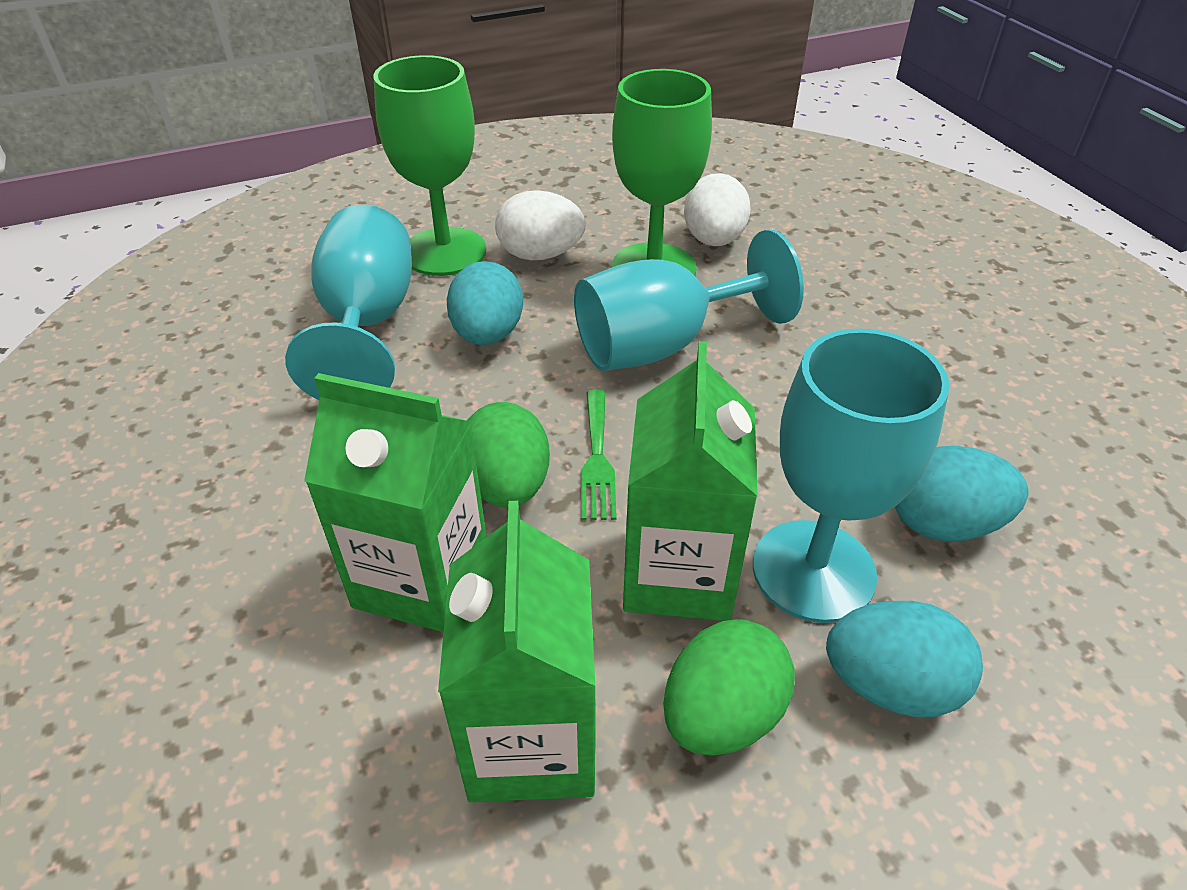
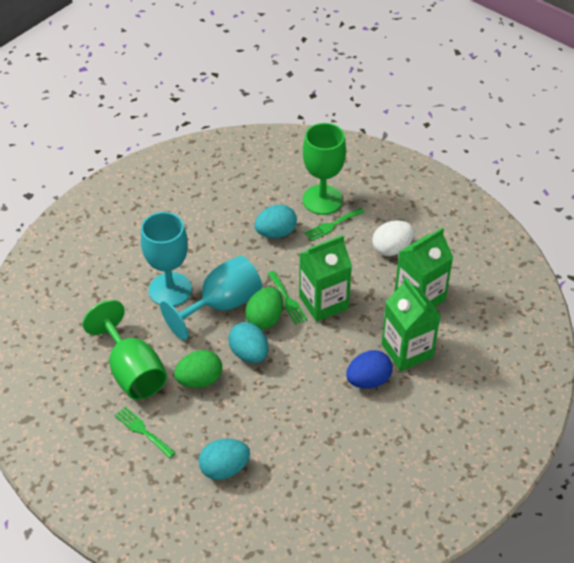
blue egg: 0 -> 1
green fork: 1 -> 3
turquoise goblet: 3 -> 2
white egg: 2 -> 1

